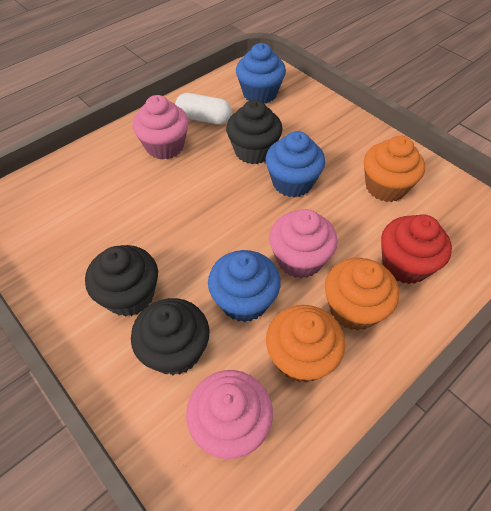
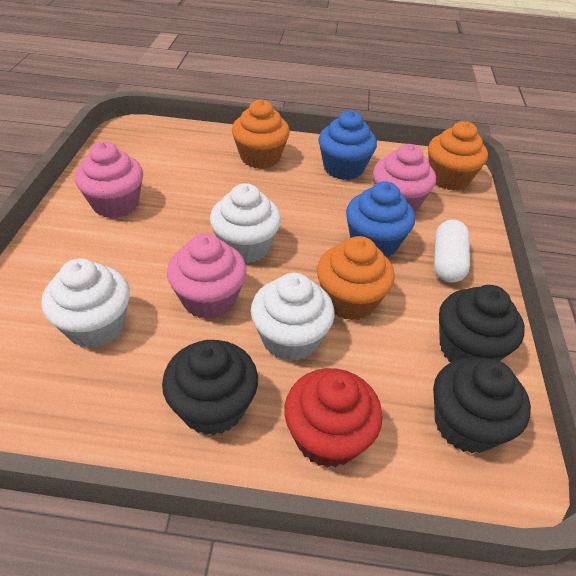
blue cupcake: 3 -> 2
white cupcake: 0 -> 3

